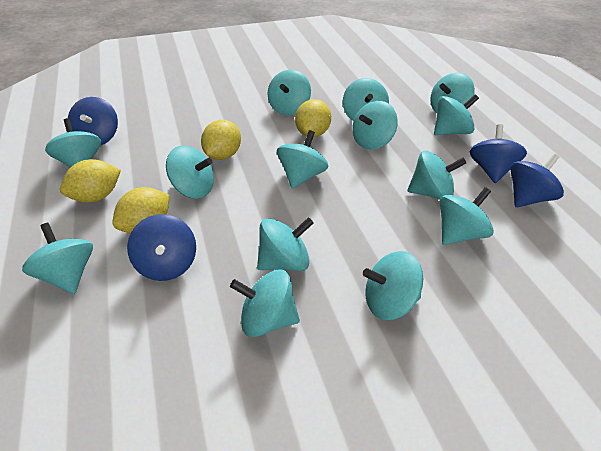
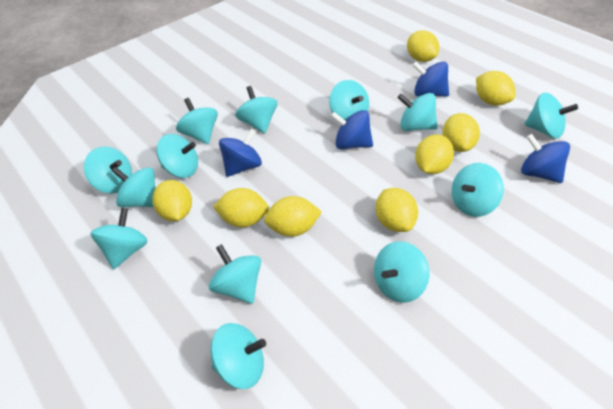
turquoise spinning top: 14 -> 13
yellow lemon: 4 -> 8

